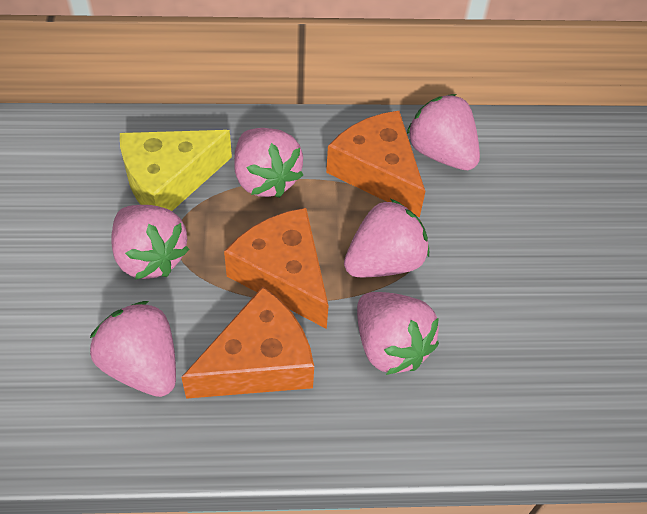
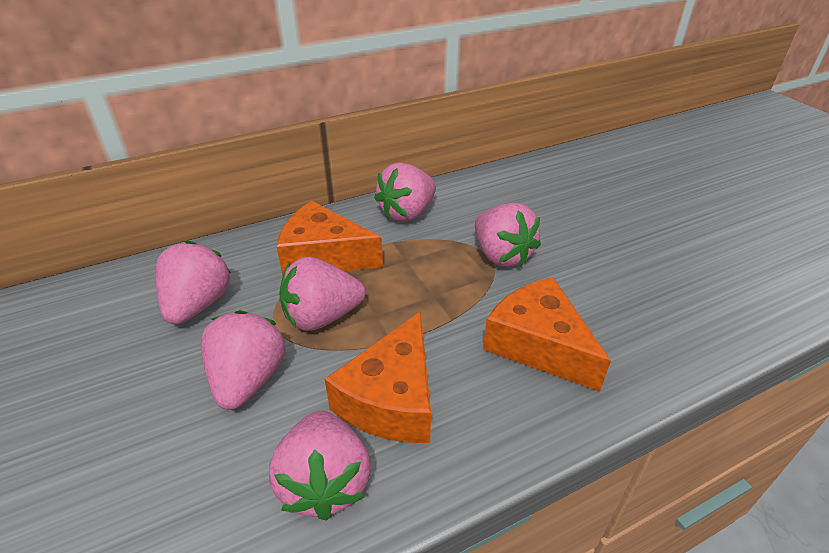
yellow cheese: 1 -> 0

